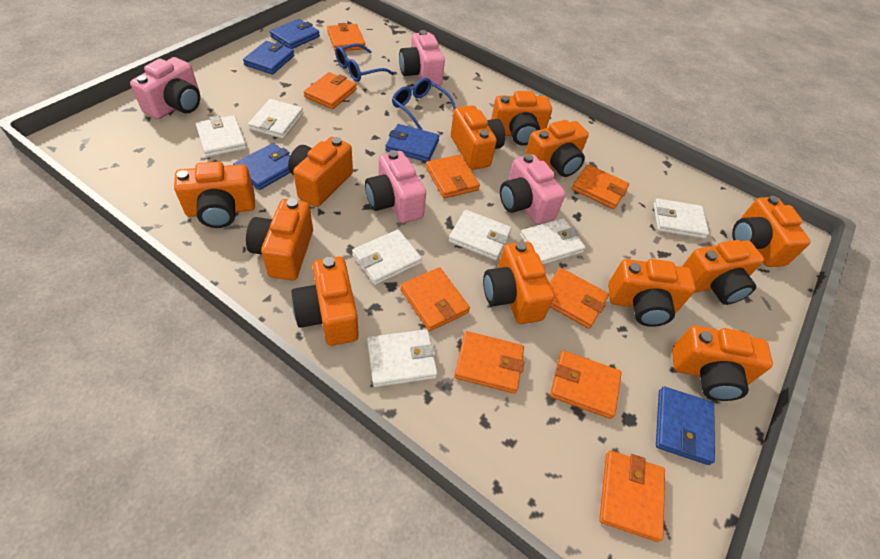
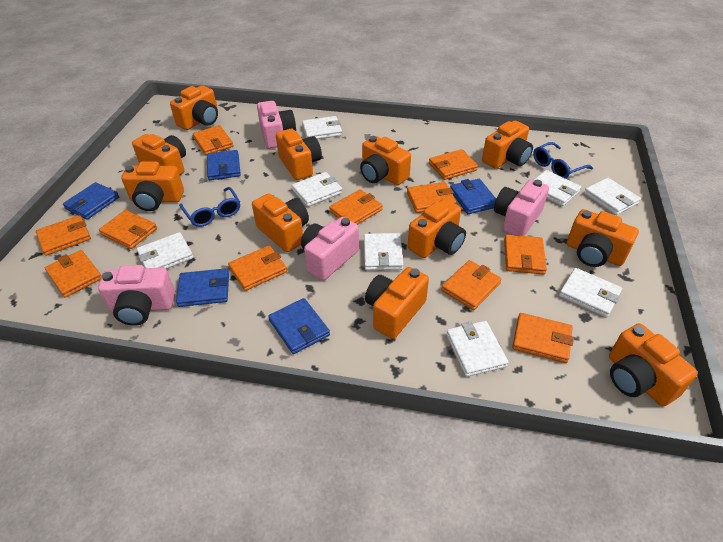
orange camera: 12 -> 11
orange wallet: 9 -> 11
white wallet: 7 -> 8

